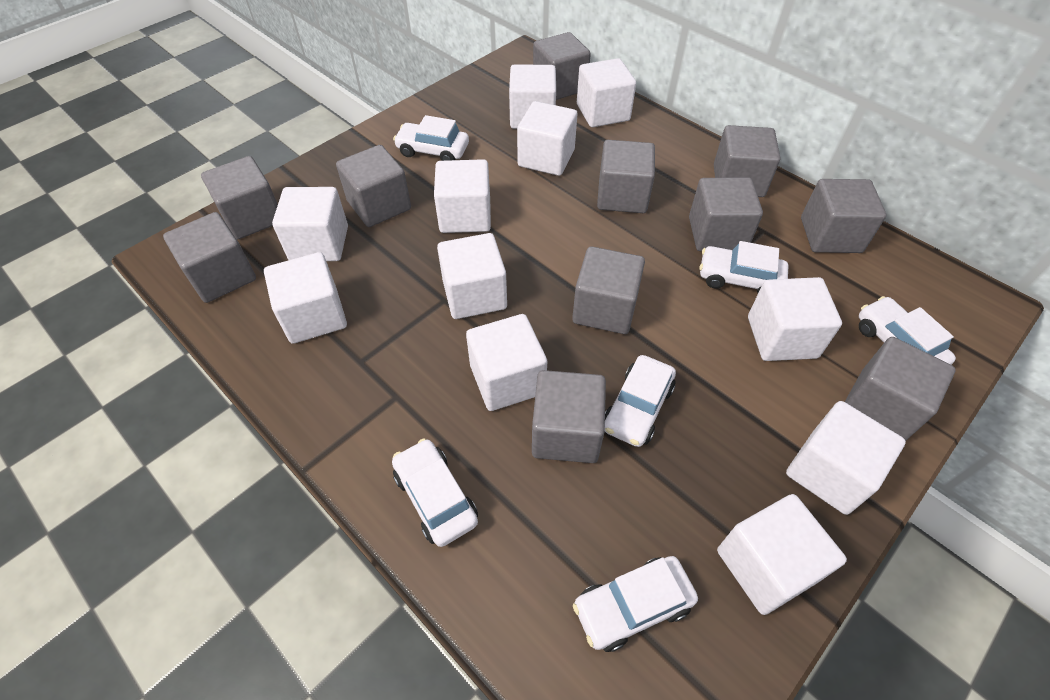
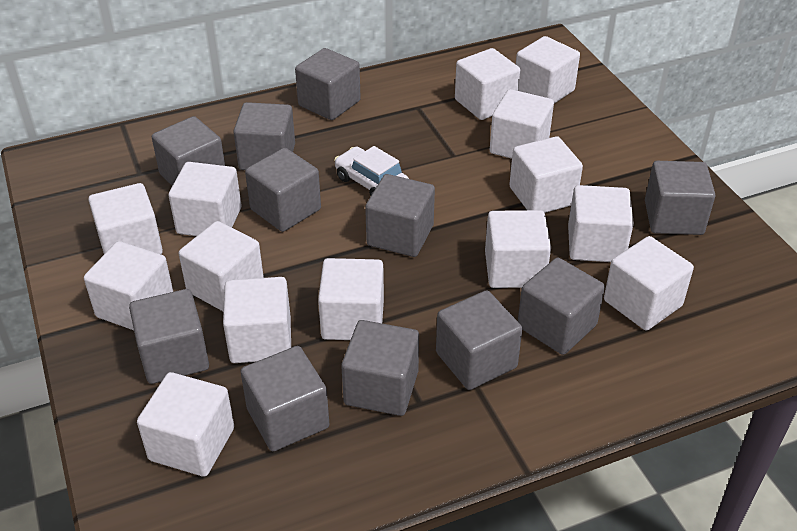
white car: 6 -> 1
white cube: 11 -> 14

